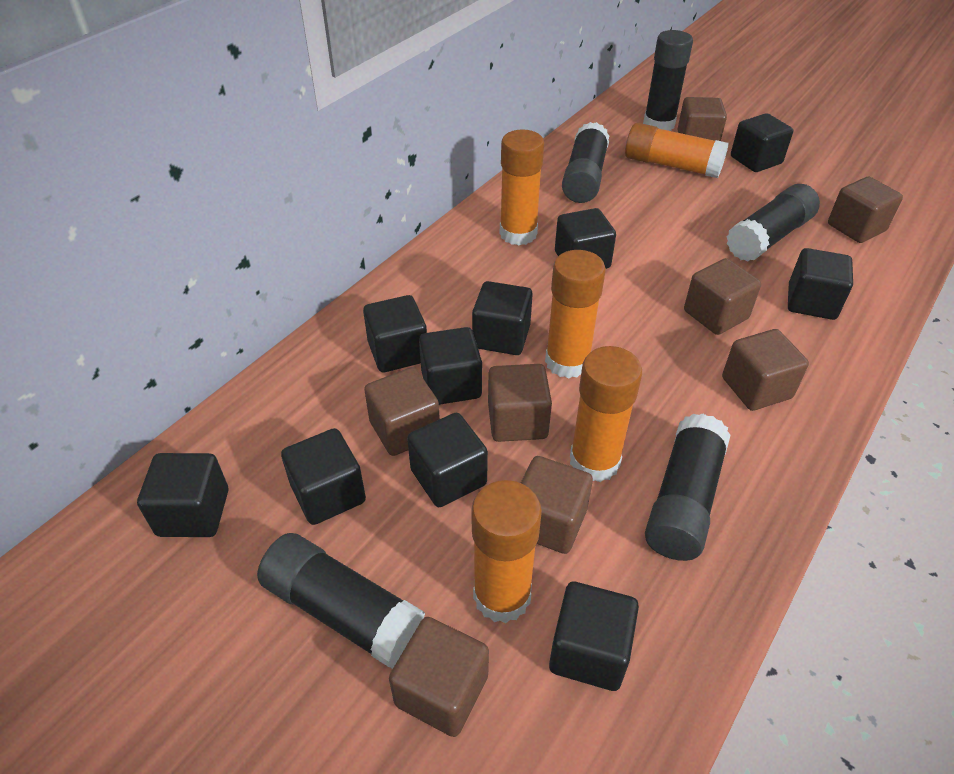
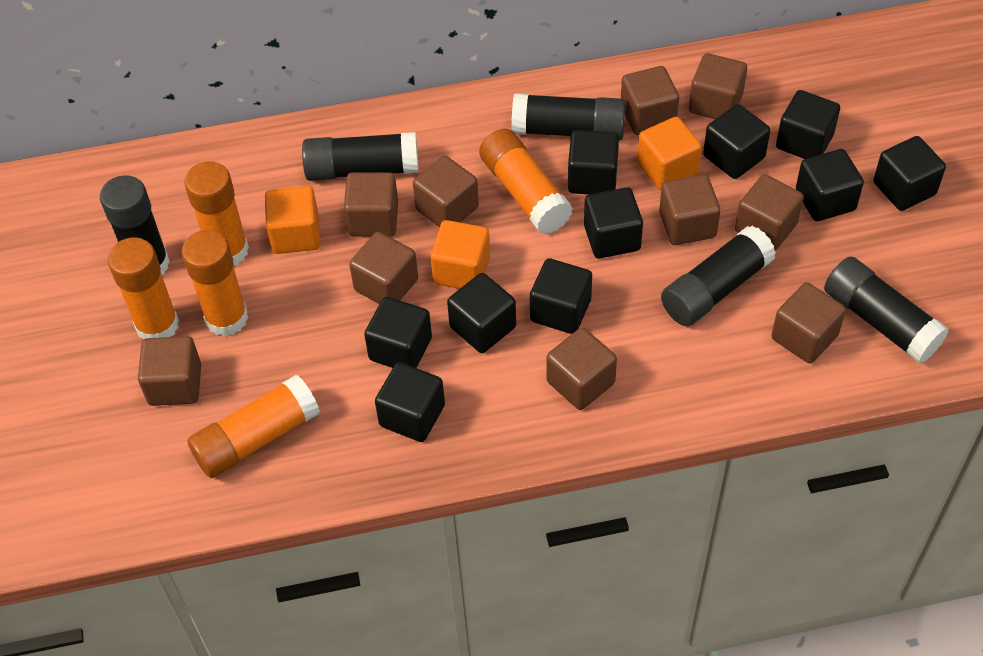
brown cube: 8 -> 10
orange cube: 0 -> 3

